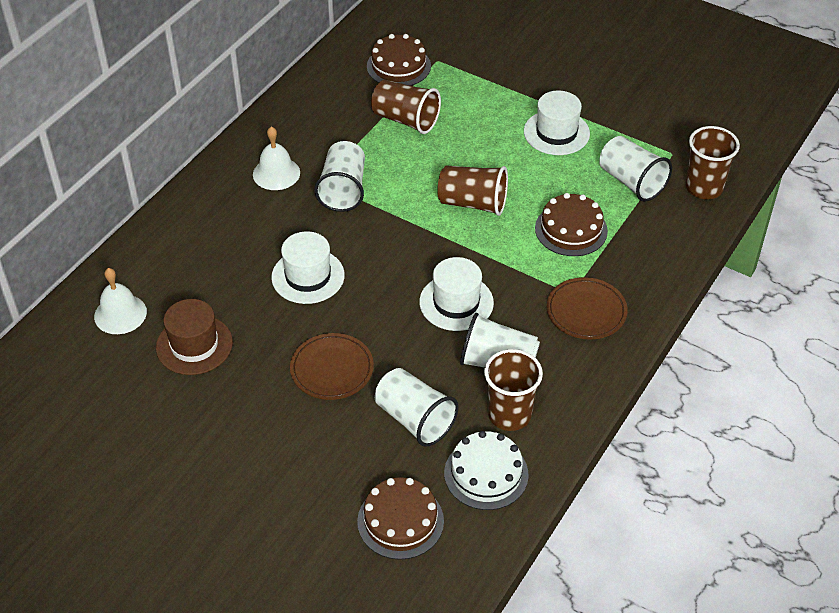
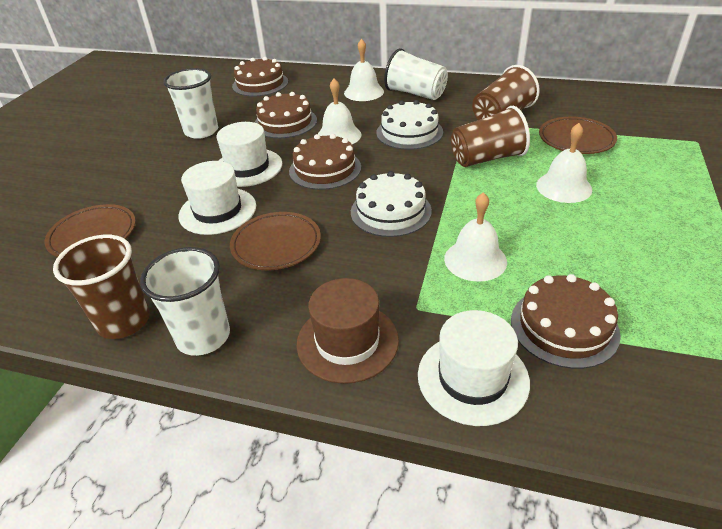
brown cake: 3 -> 4
brown cup: 4 -> 3
brown plate: 2 -> 3
white bell: 2 -> 4
white cake: 1 -> 2
white cup: 4 -> 3

